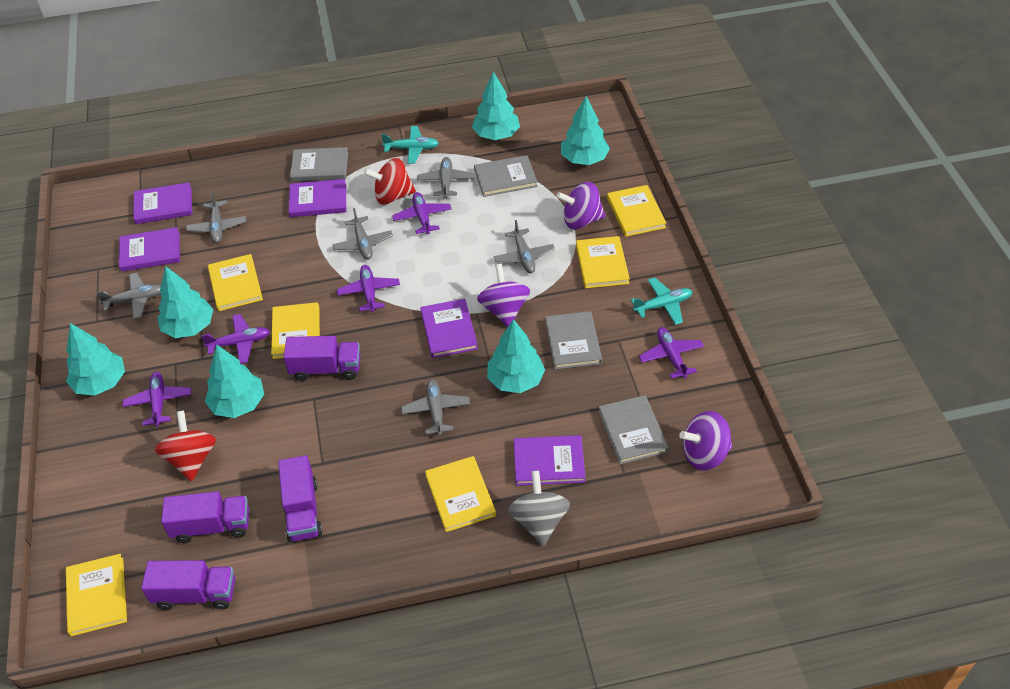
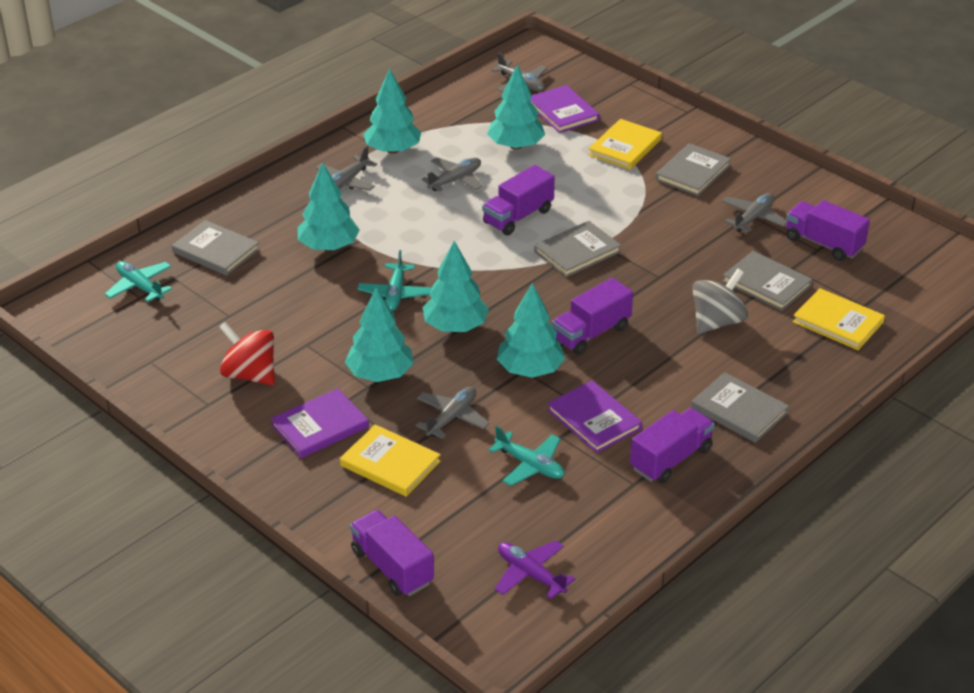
grey book: 4 -> 5
grey plane: 6 -> 5
purple book: 5 -> 3
purple plane: 5 -> 1
purple spinning top: 3 -> 0
purple truck: 4 -> 5
red spinning top: 2 -> 1
turquoise plane: 2 -> 3
yellow book: 6 -> 3

